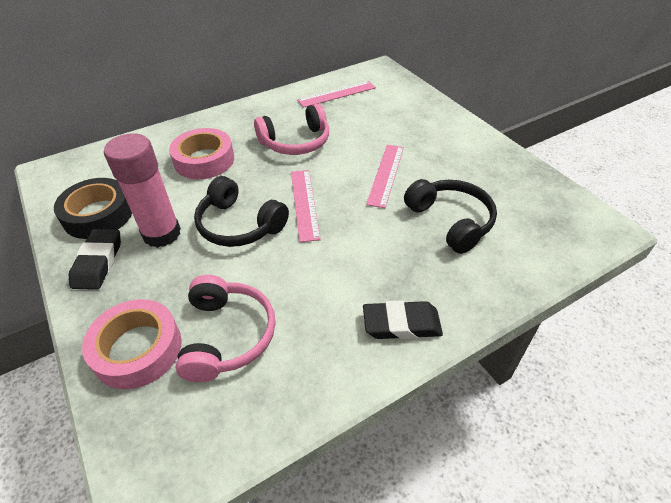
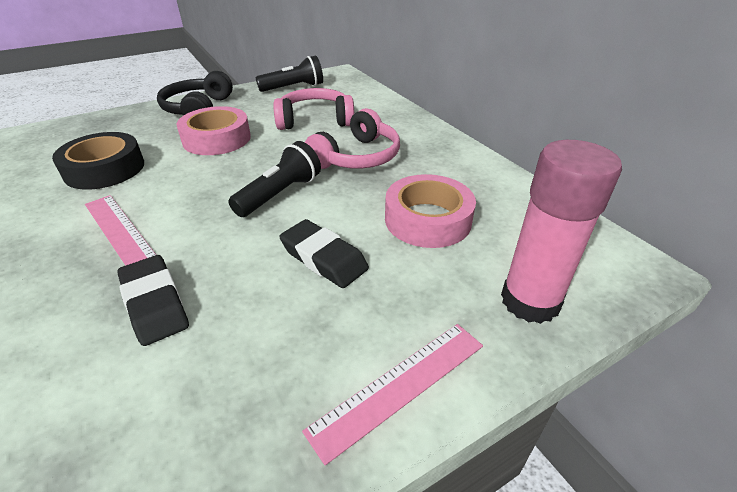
black flashlight: 0 -> 2
black headphones: 2 -> 1
pink ruler: 3 -> 2

